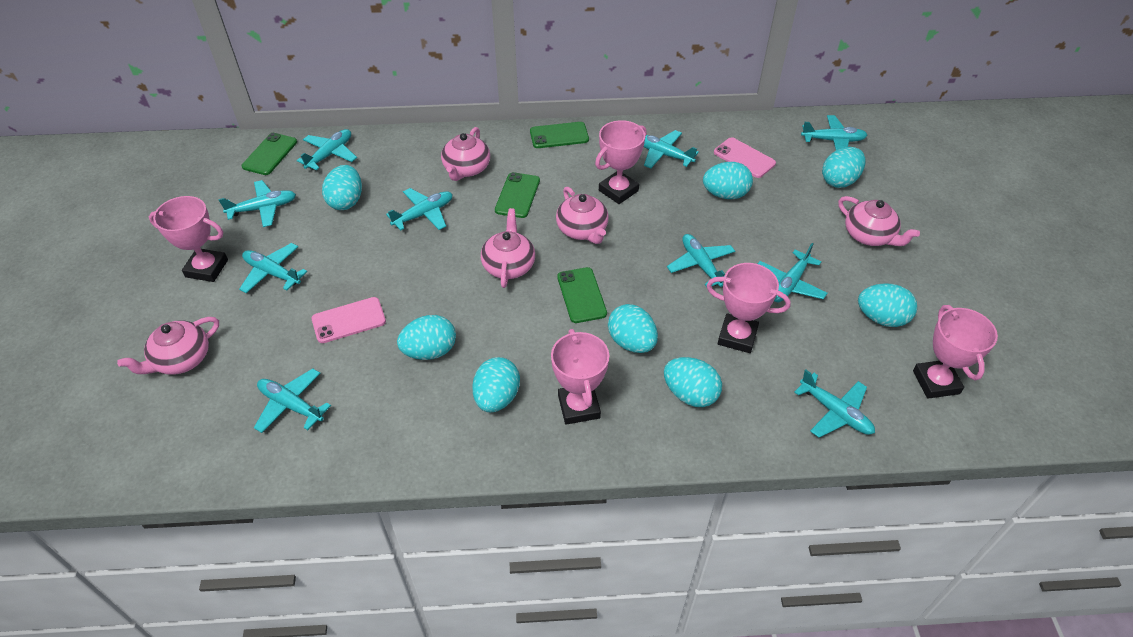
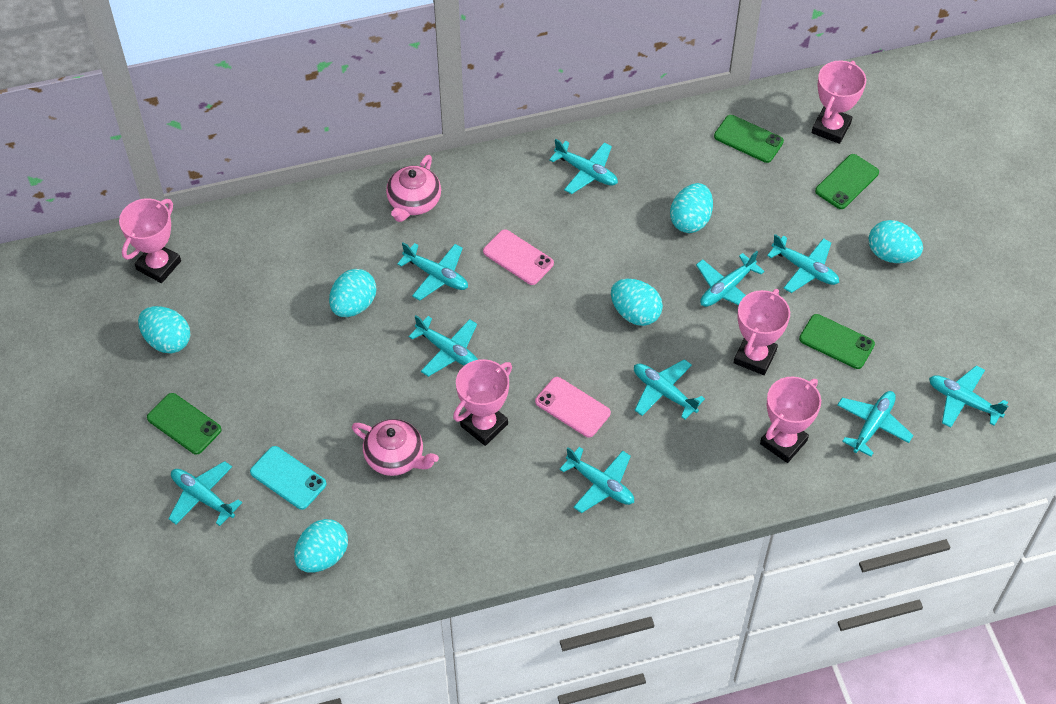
pink teapot: 5 -> 2
turquoise egg: 8 -> 6
turquoise phone: 0 -> 1

